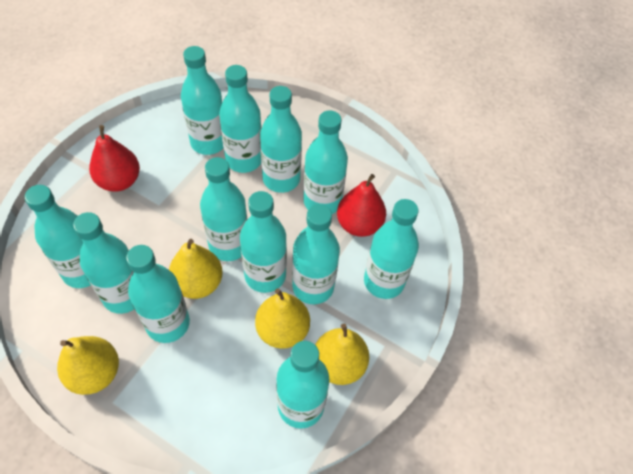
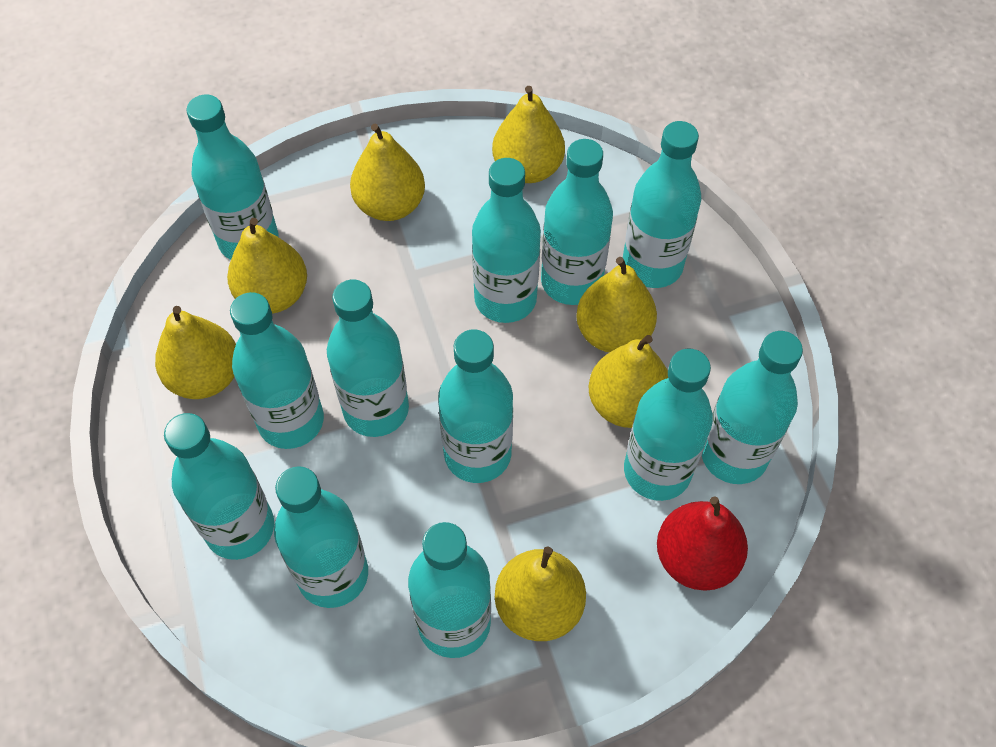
red pear: 2 -> 1
yellow pear: 4 -> 7

